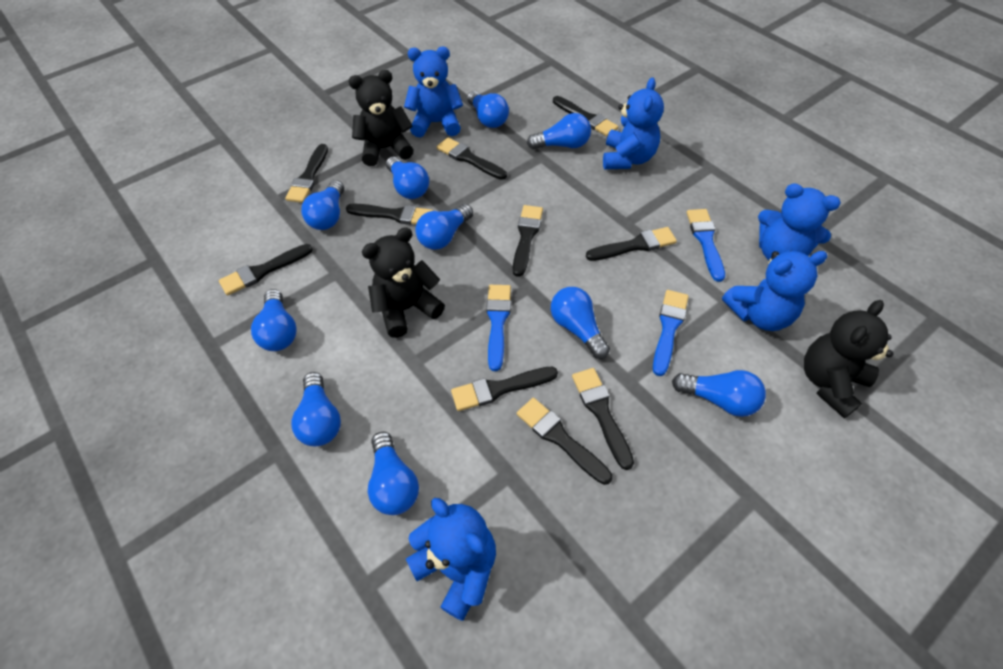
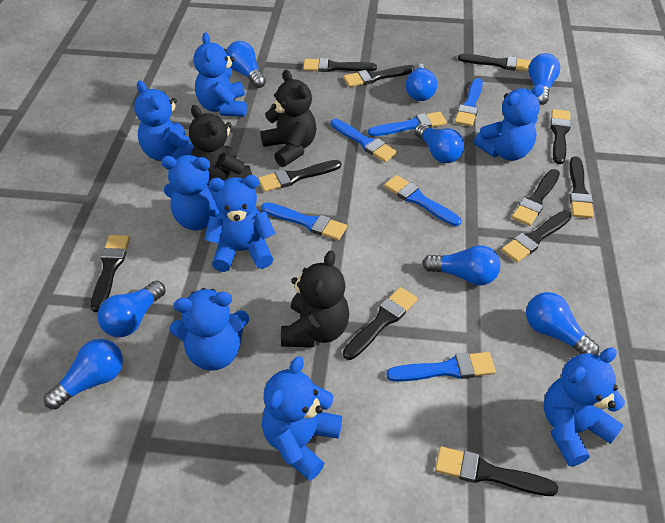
black brush: 10 -> 11
blue brush: 3 -> 6
blue light bulb: 10 -> 8
blue teddy bear: 5 -> 8

